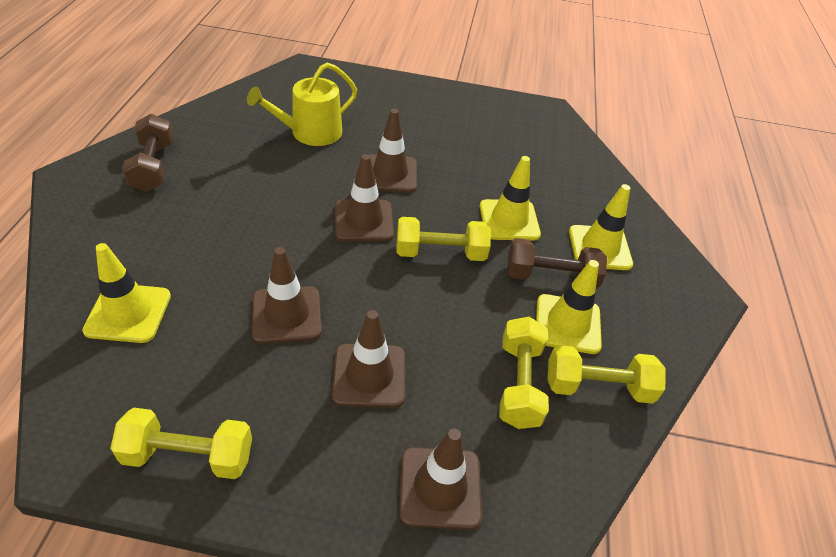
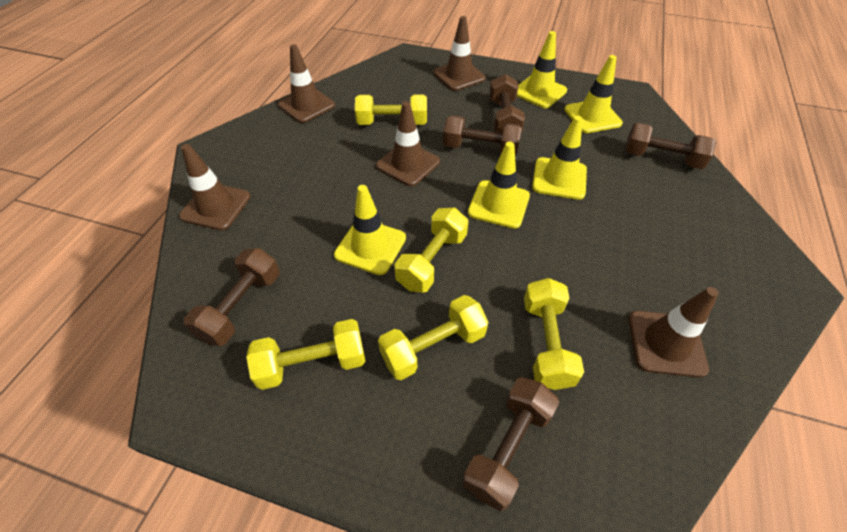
brown dumbbell: 2 -> 5
yellow dumbbell: 4 -> 5
yellow traffic cone: 4 -> 5
yellow watering can: 1 -> 0

